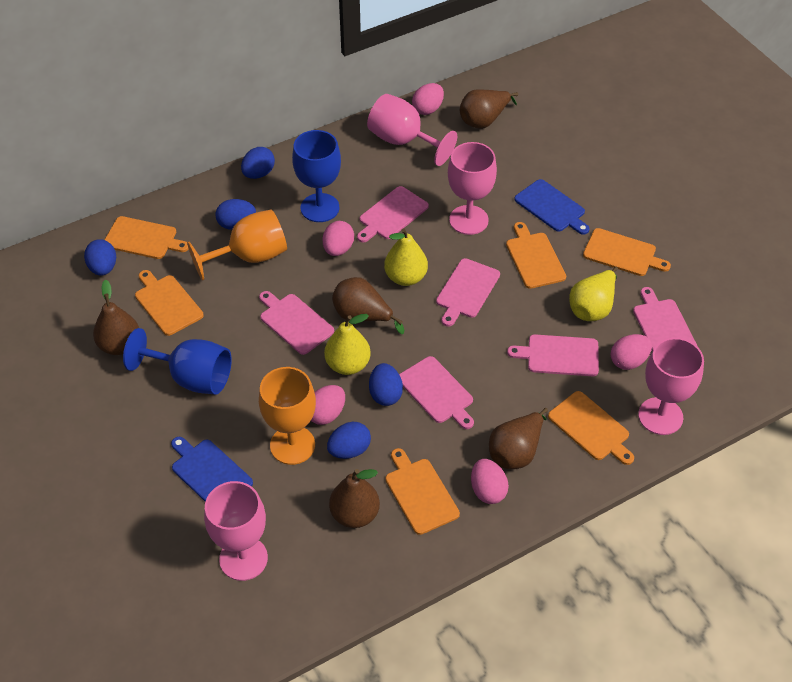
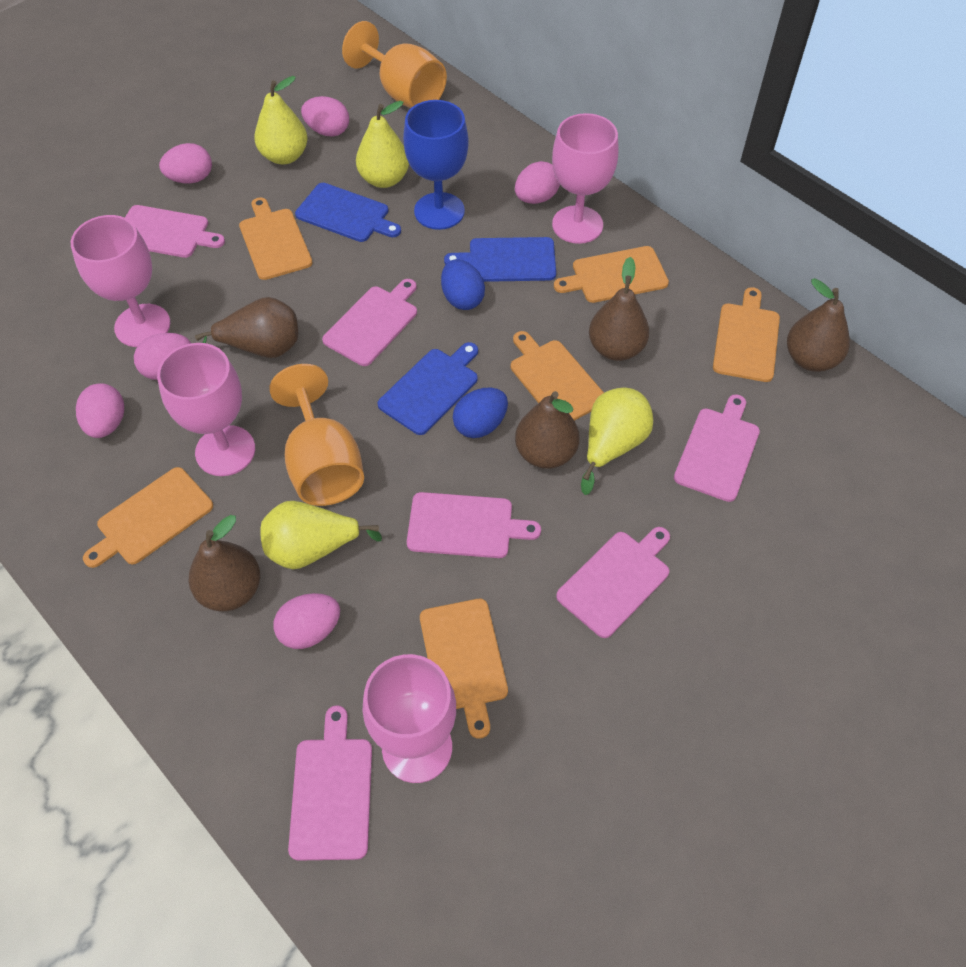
blue cutting board: 2 -> 3
blue egg: 5 -> 2
blue goblet: 2 -> 1
pink egg: 5 -> 6
yellow pear: 3 -> 4

